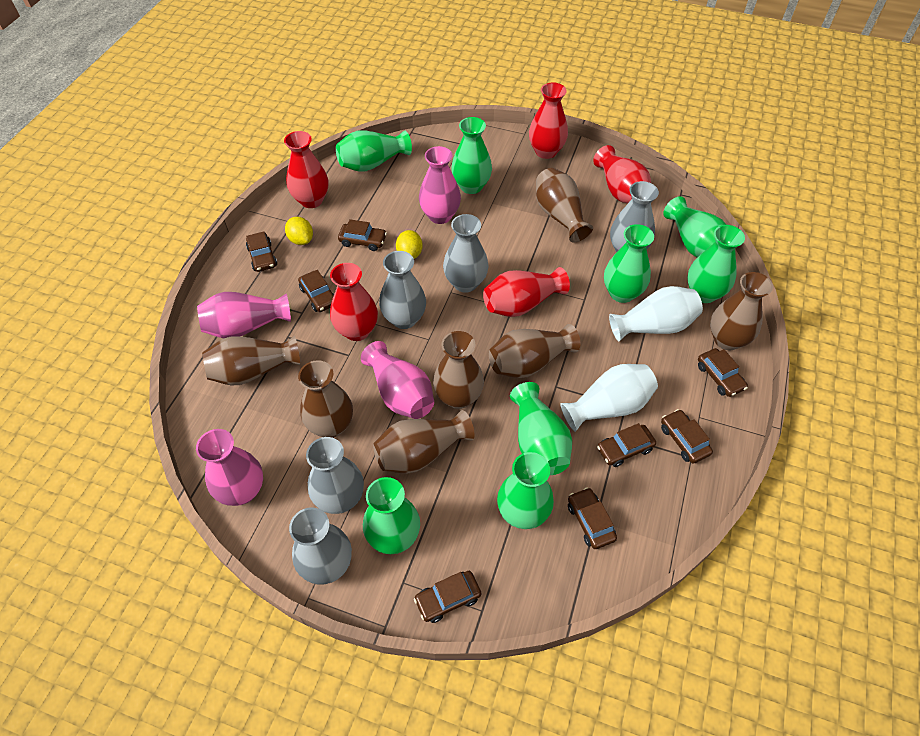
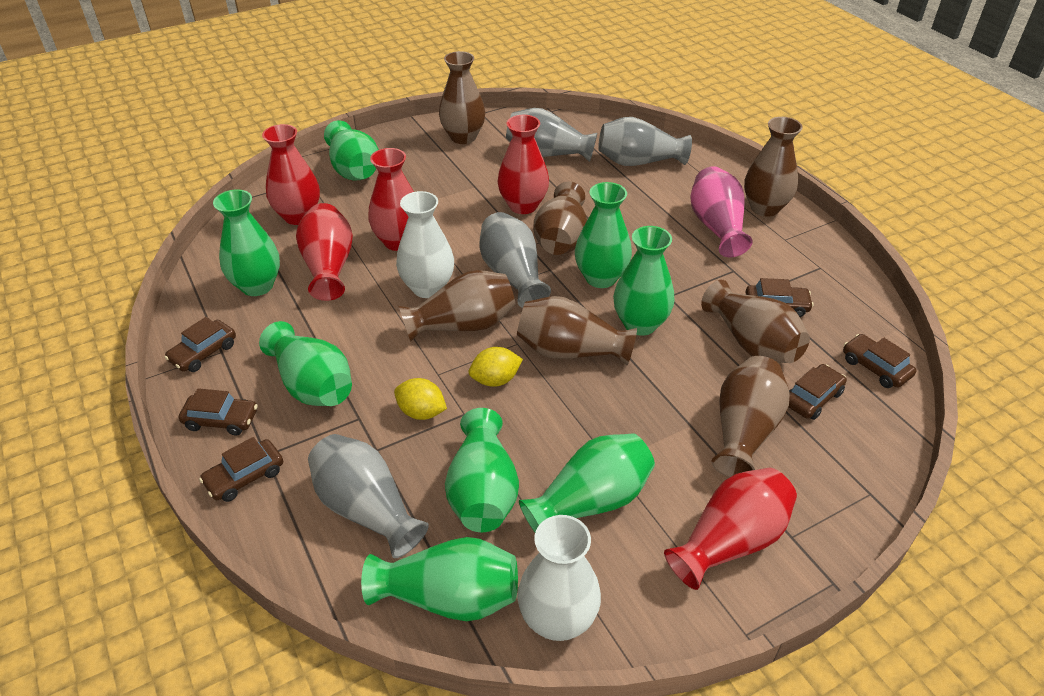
brown car: 8 -> 6
grey vase: 5 -> 4
pink vase: 4 -> 1

